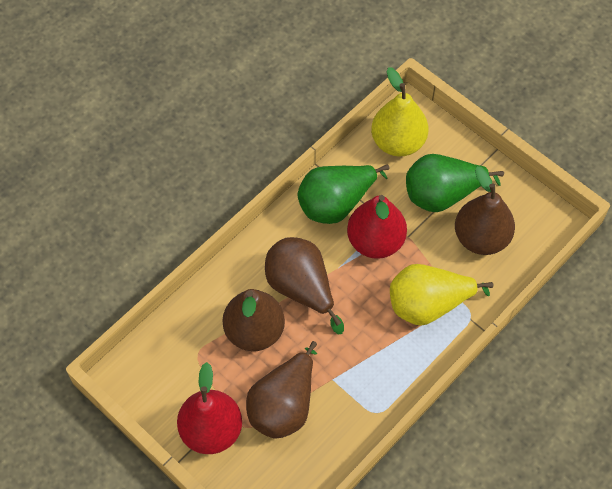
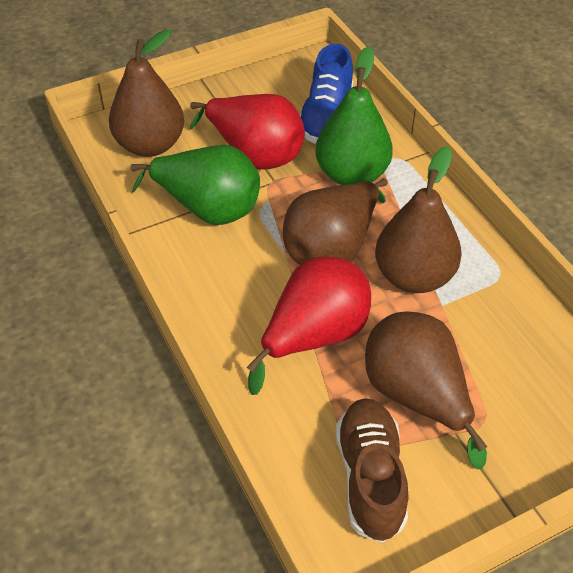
blue shoe: 0 -> 1
brown shoe: 0 -> 1
yellow pear: 2 -> 0

